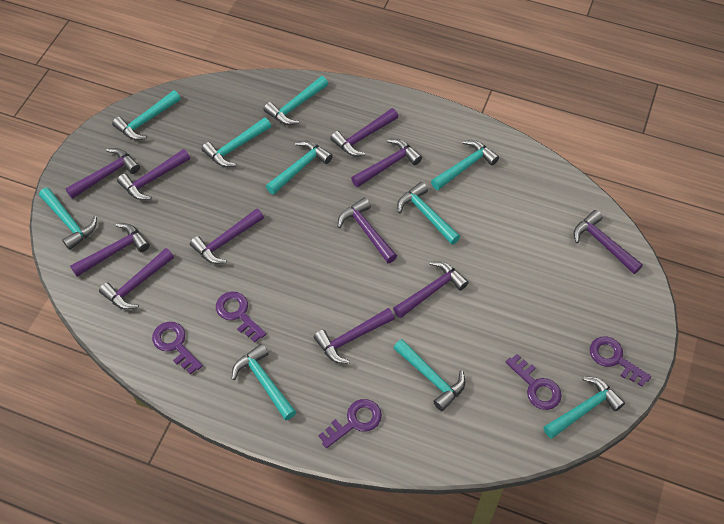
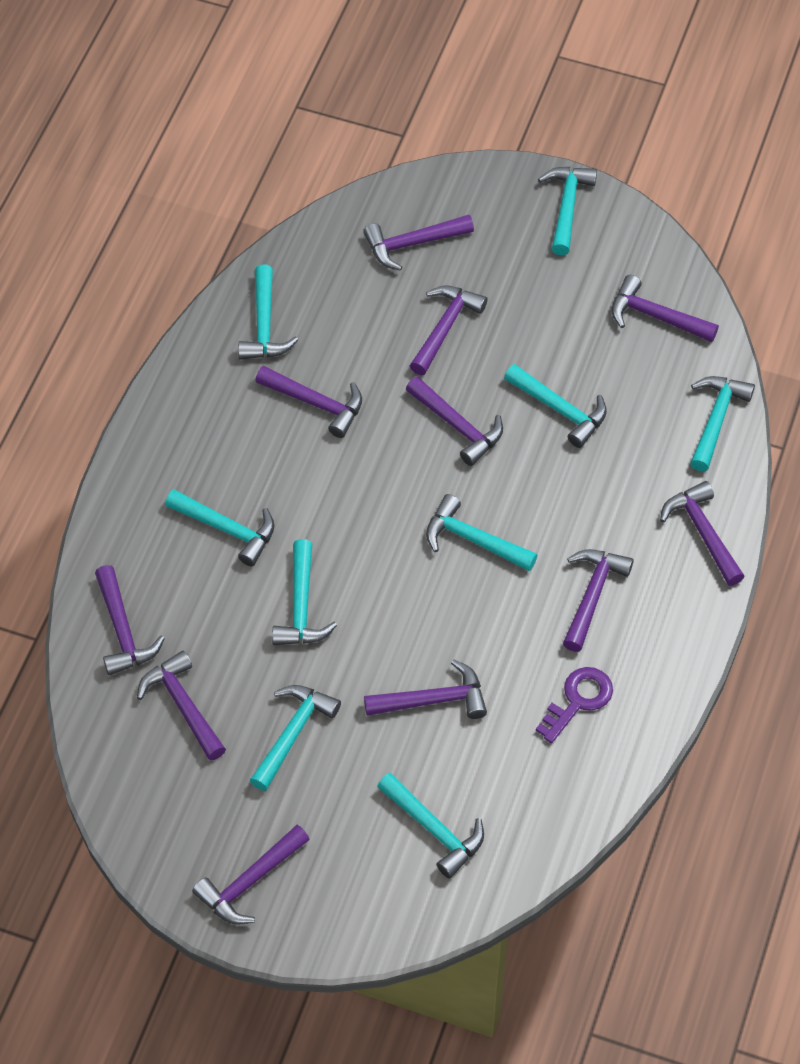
purple key: 5 -> 1
turquoise hammer: 10 -> 9

